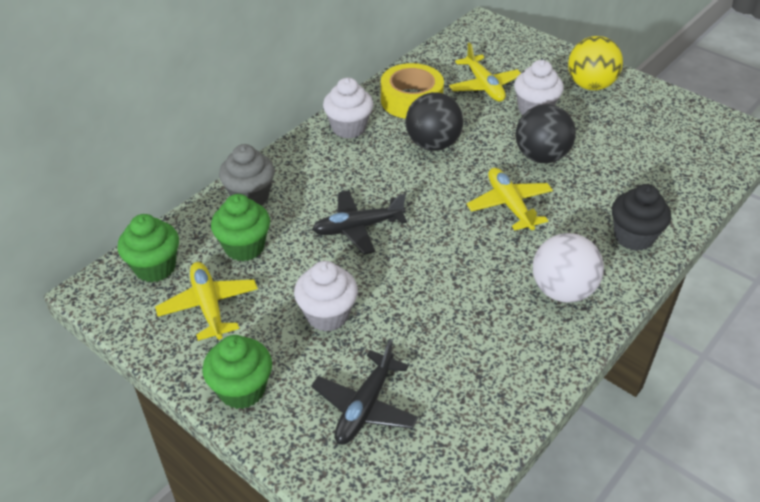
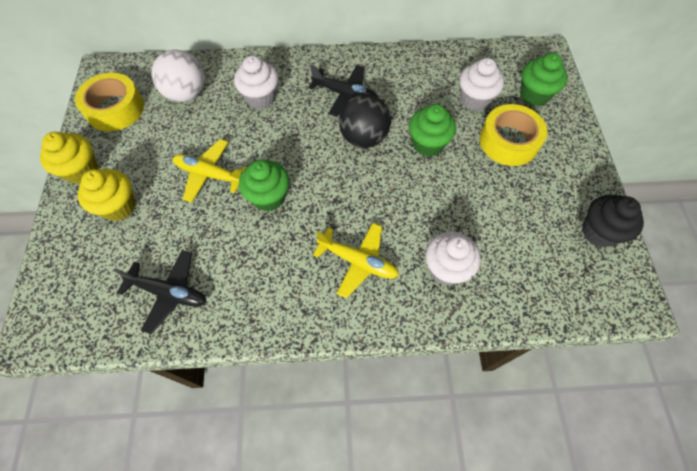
black ball: 2 -> 1
grey cupcake: 1 -> 0
yellow ball: 1 -> 0
yellow cupcake: 0 -> 2
yellow plane: 3 -> 2
yellow tape: 1 -> 2

